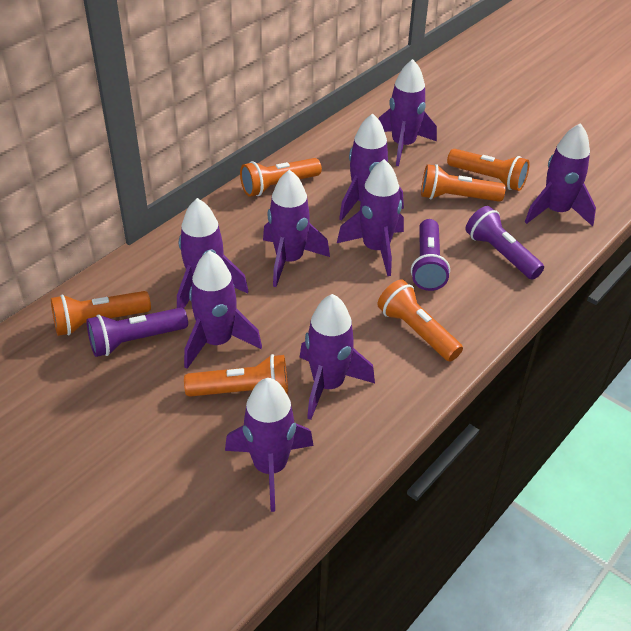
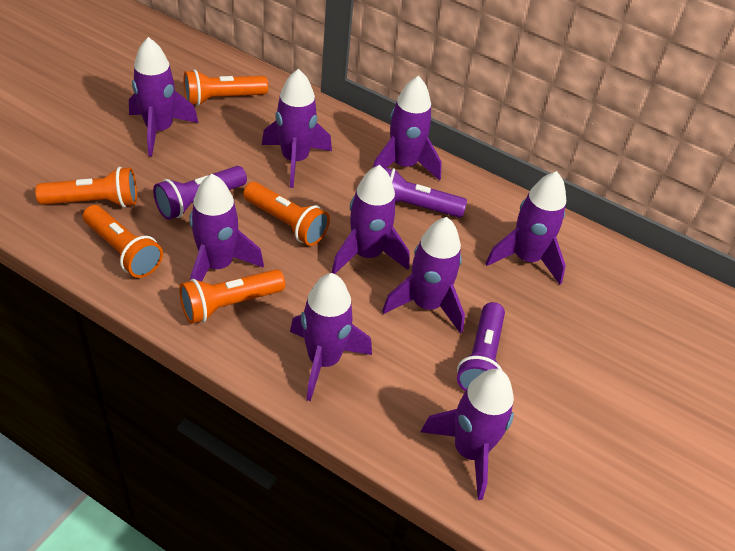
orange flashlight: 6 -> 5

